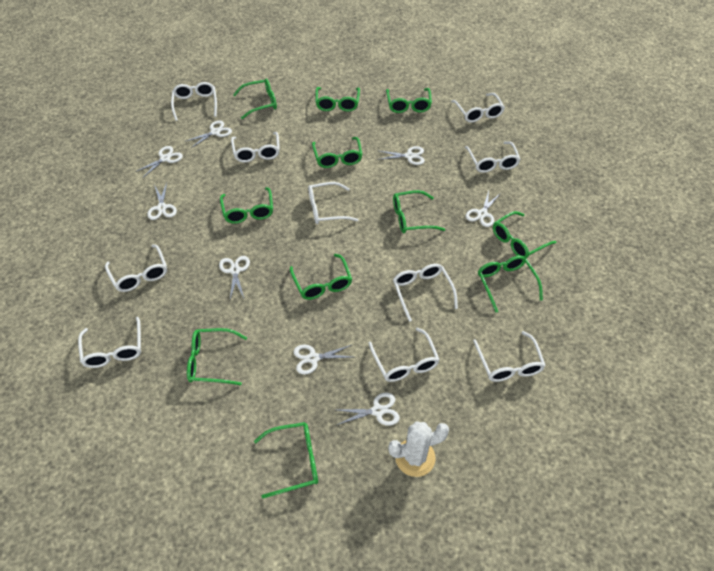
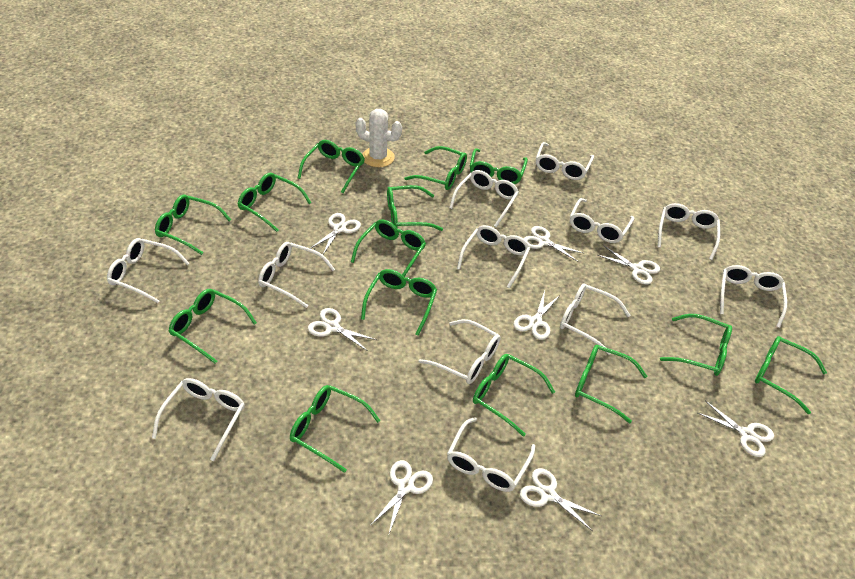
green glasses: 11 -> 14
white glasses: 10 -> 12

